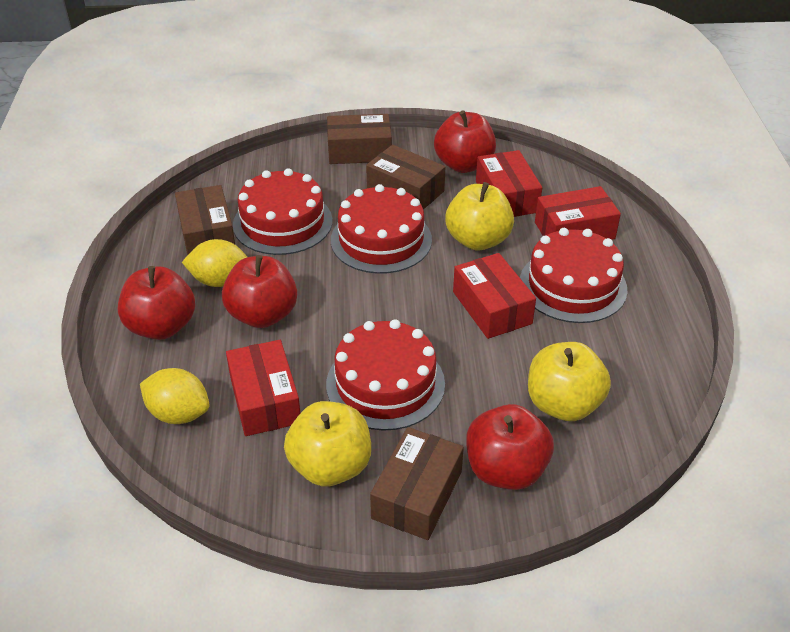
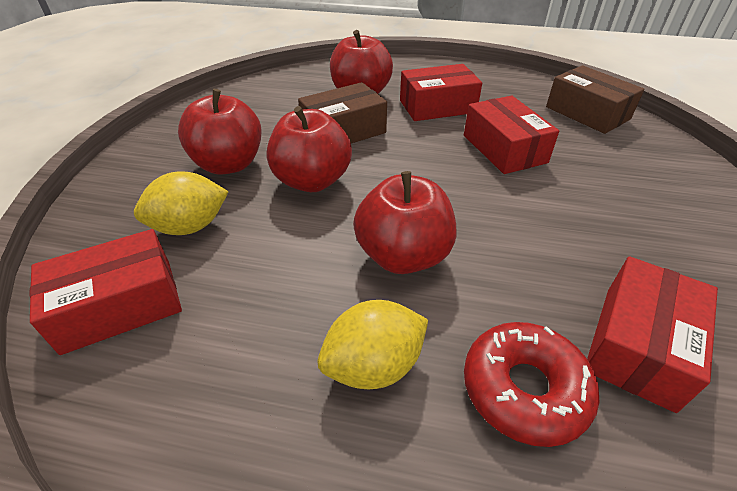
brown box: 4 -> 2
red cake: 4 -> 0
red donut: 0 -> 1
yellow apple: 3 -> 0

